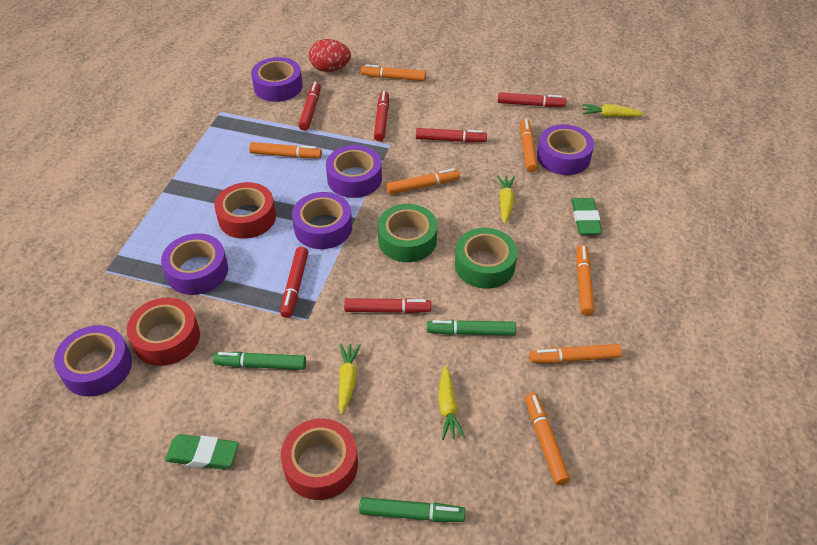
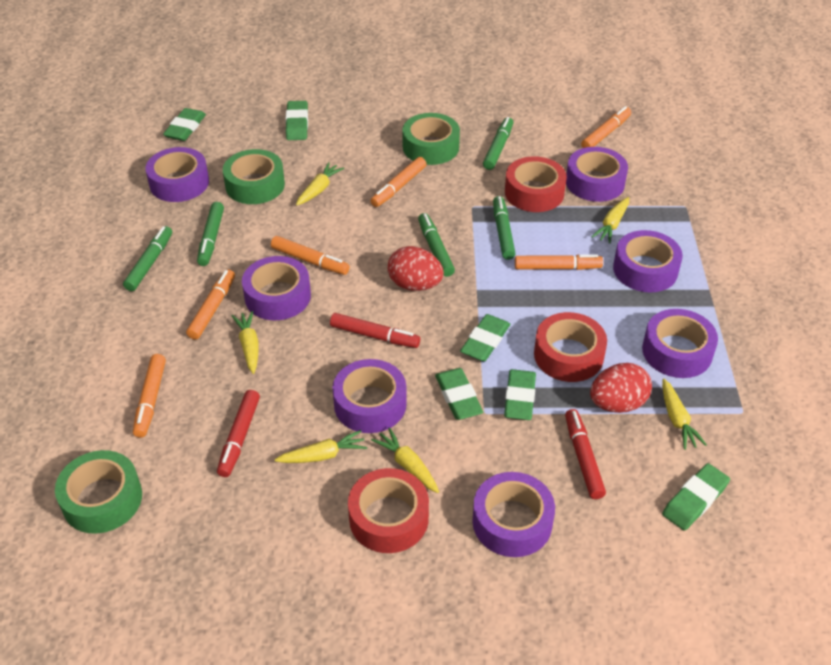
green eraser: 2 -> 6
green marker: 3 -> 5
green tape: 2 -> 3
orange marker: 7 -> 6
purple tape: 6 -> 7
red egg: 1 -> 2
red marker: 6 -> 3
yellow carrot: 4 -> 6

